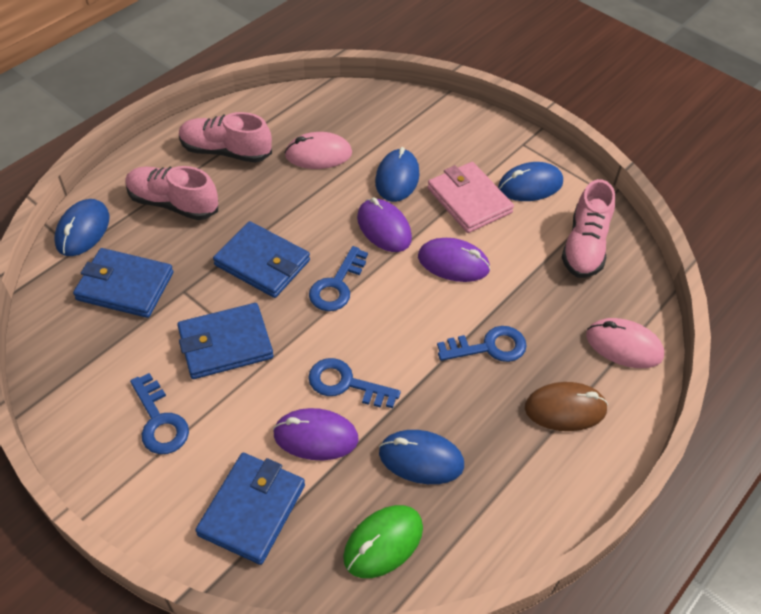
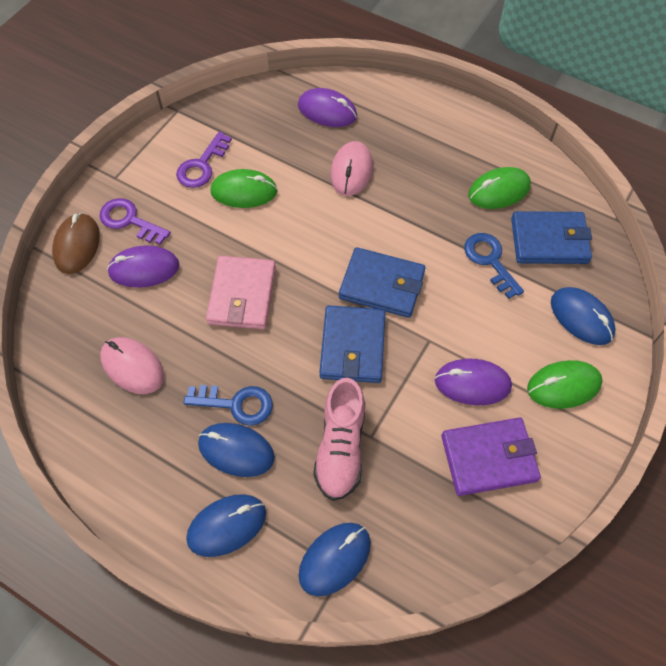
blue key: 4 -> 2
blue wallet: 4 -> 3
green mouse: 1 -> 3
pink shoe: 3 -> 1
purple key: 0 -> 2
purple wallet: 0 -> 1

